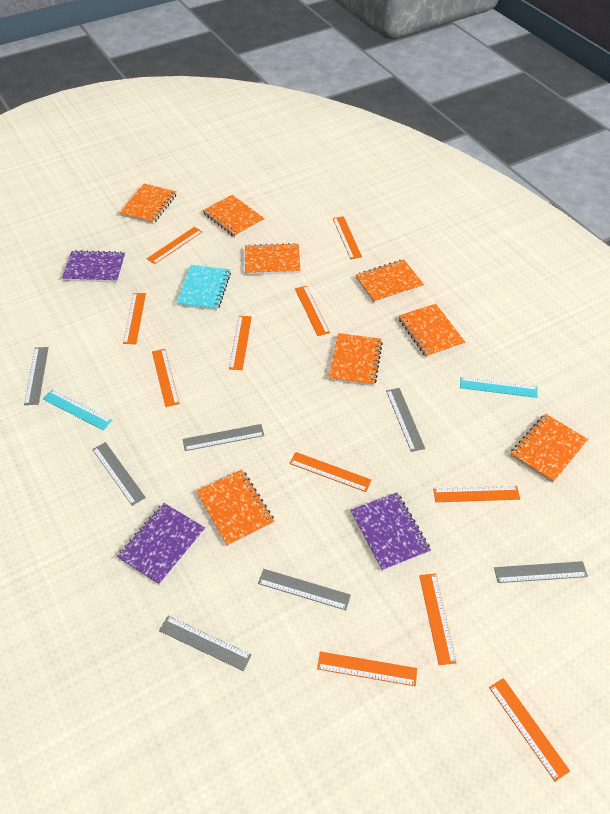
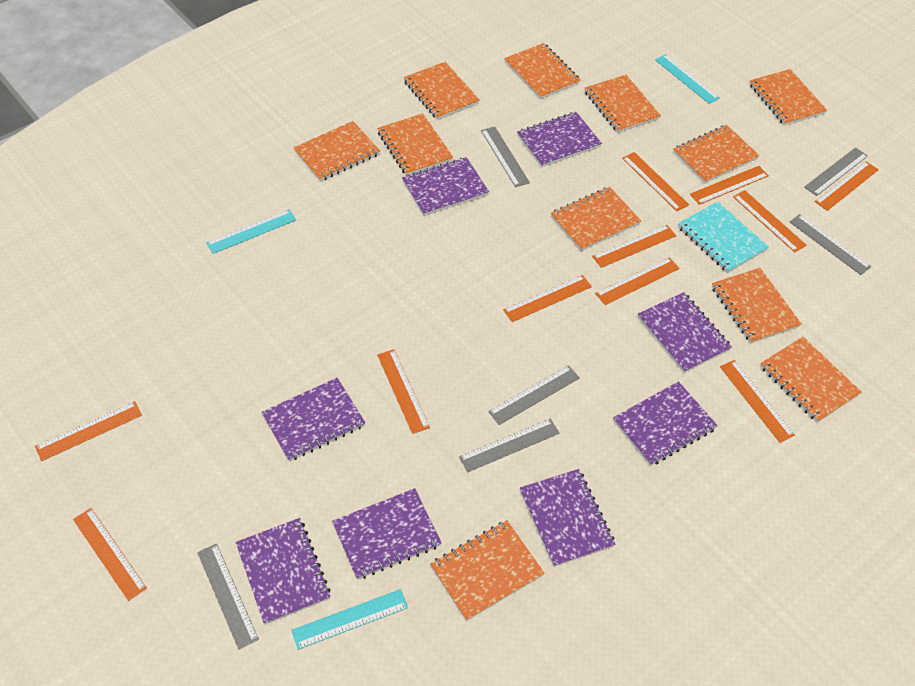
grey ruler: 7 -> 6
orange notebook: 8 -> 11
purple notebook: 3 -> 8
turquoise ruler: 2 -> 3

